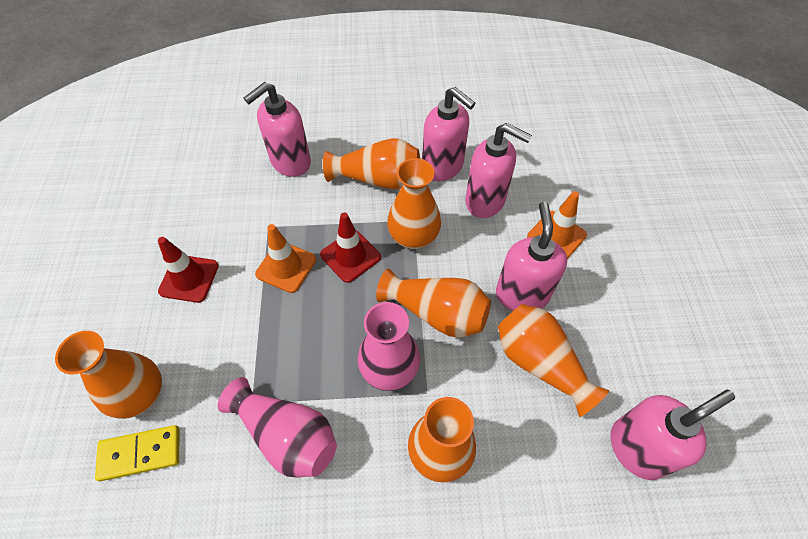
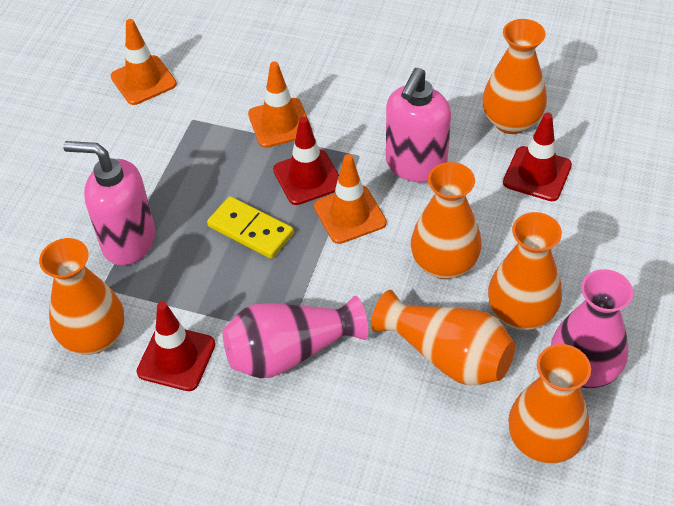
orange traffic cone: 2 -> 3
pink soap dispenser: 5 -> 2
red traffic cone: 2 -> 3

